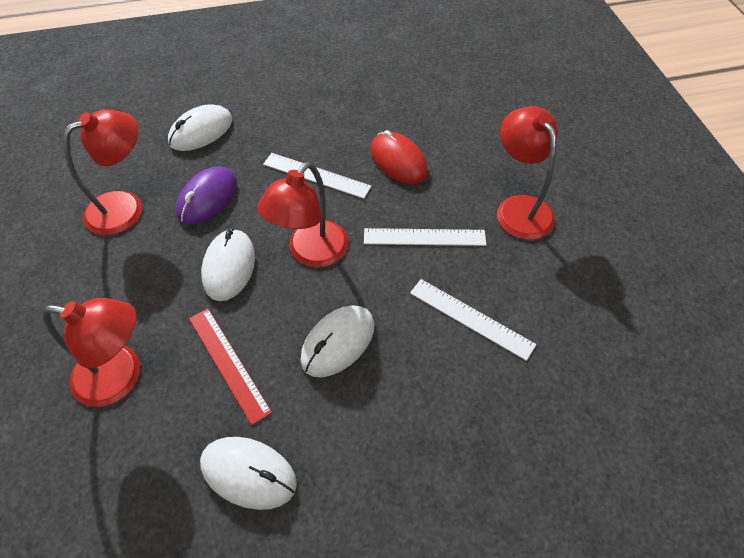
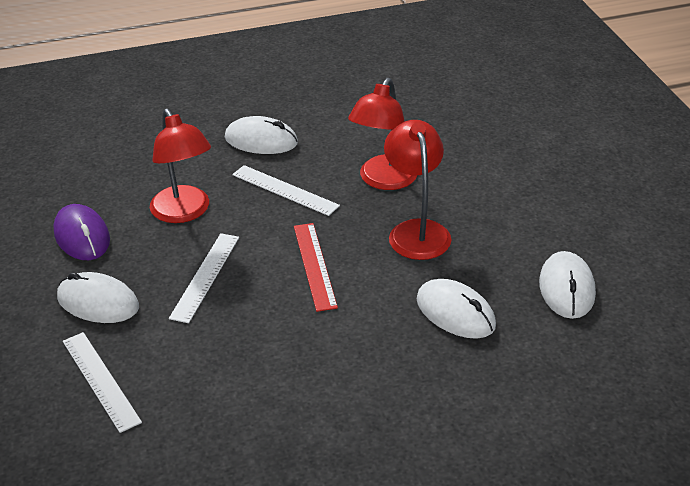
red lamp: 4 -> 3
red mouse: 1 -> 0

